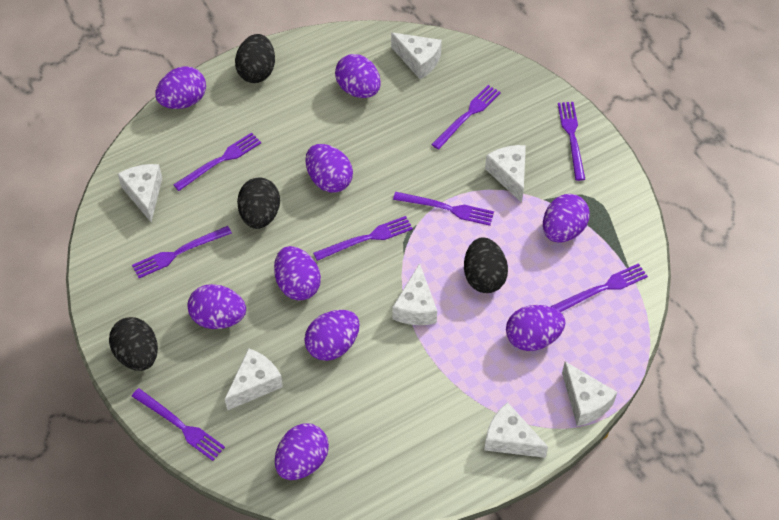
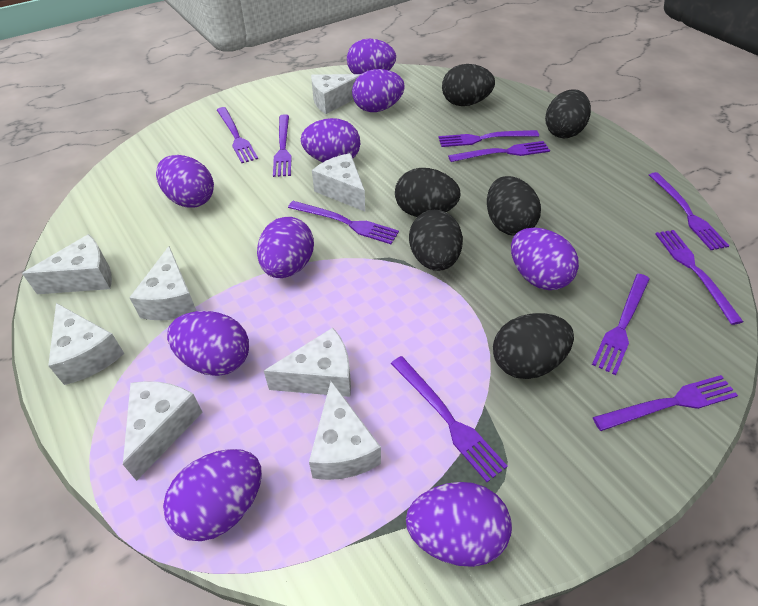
black egg: 4 -> 6
purple fork: 8 -> 10
white cheese: 7 -> 8

